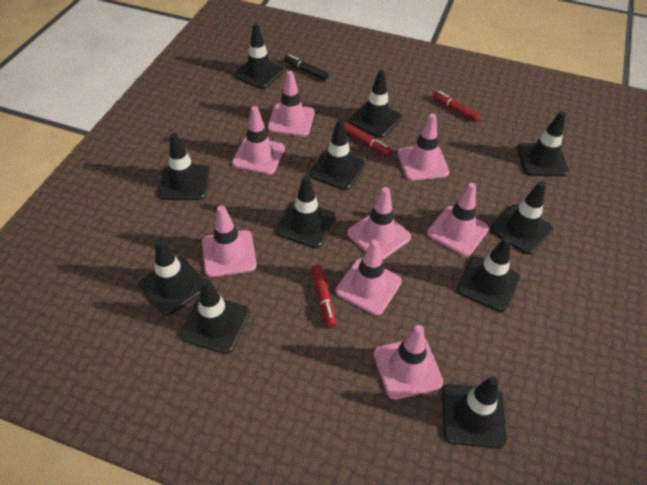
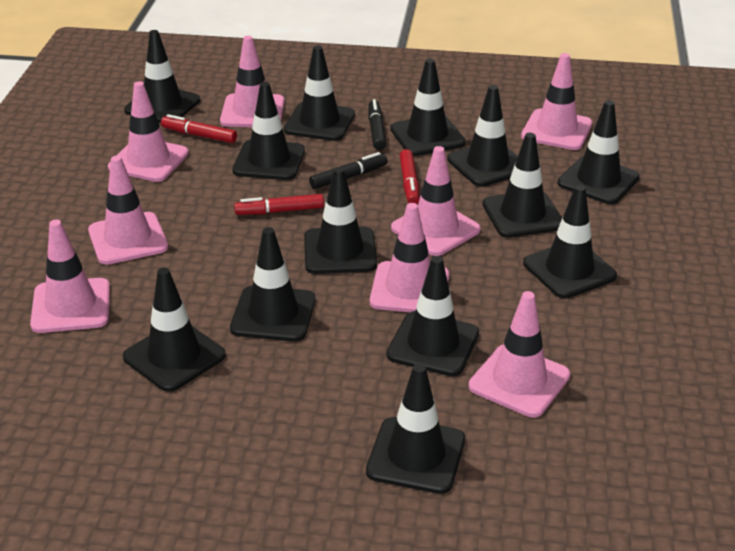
black marker: 1 -> 2
black traffic cone: 11 -> 13

